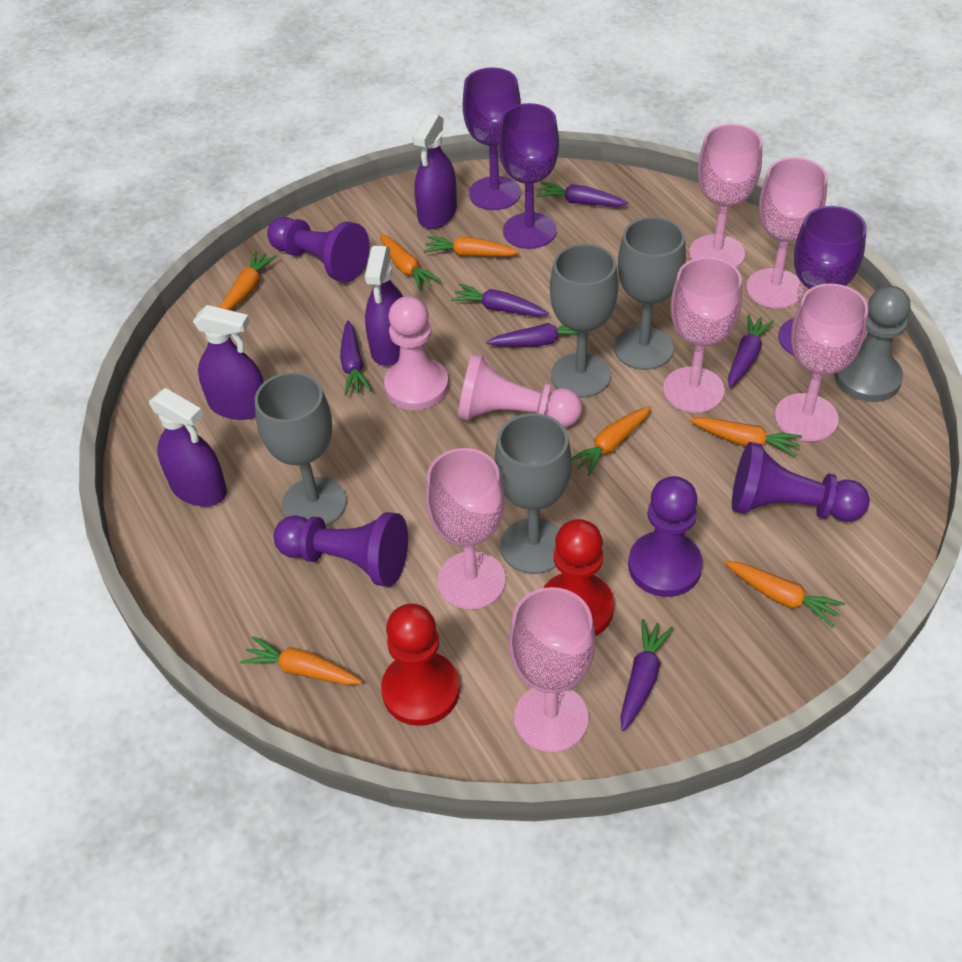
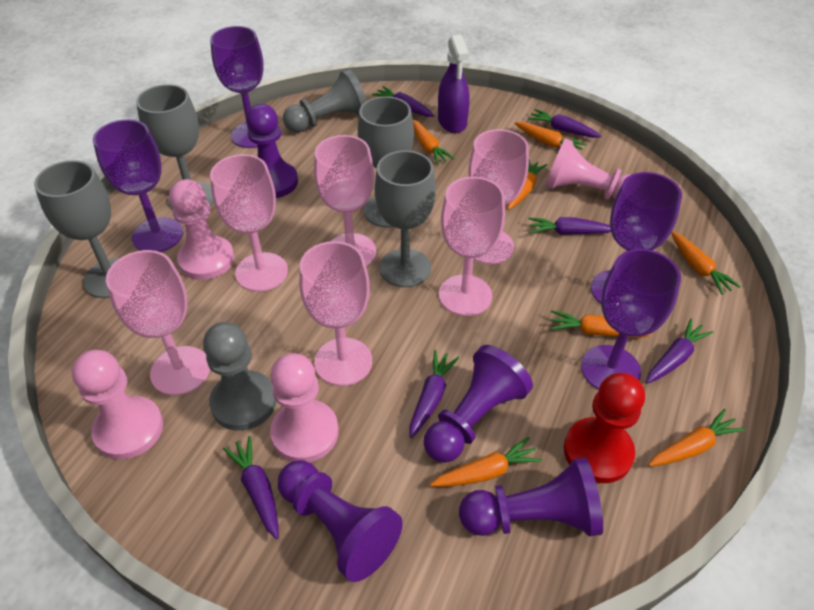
grey pawn: 1 -> 2
pink pawn: 2 -> 4
purple goblet: 3 -> 4
purple spray bottle: 4 -> 1
red pawn: 2 -> 1

